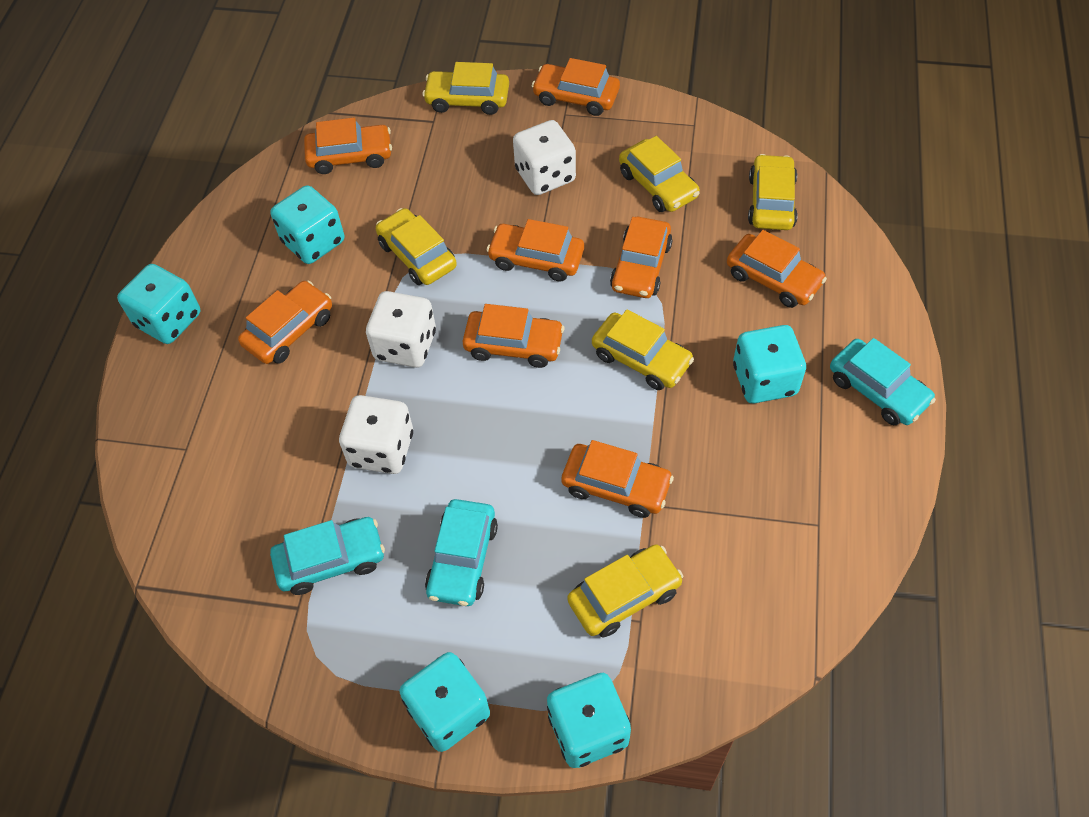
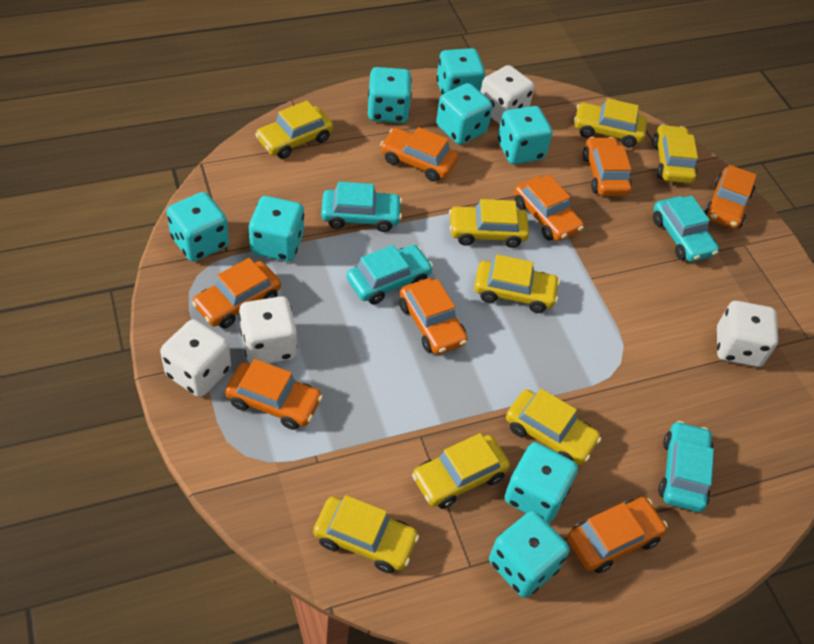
turquoise car: 3 -> 4
turquoise dice: 5 -> 8
white dice: 3 -> 4
yellow car: 6 -> 8

